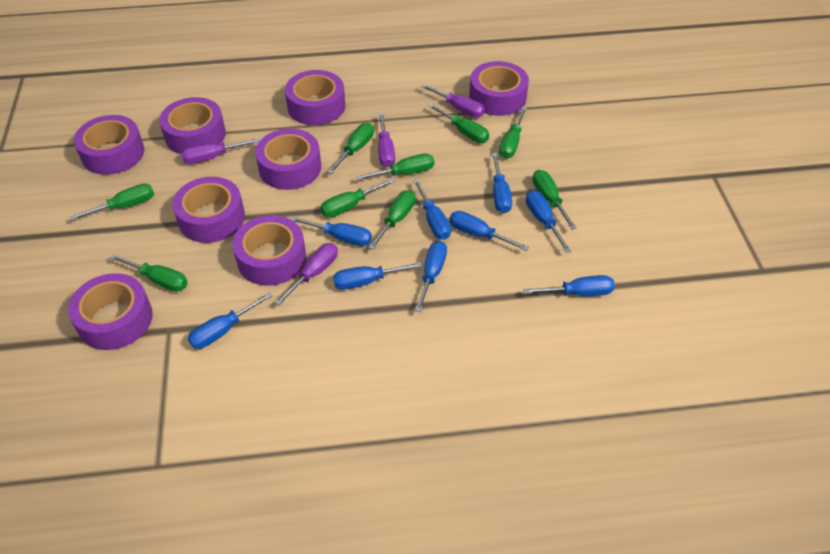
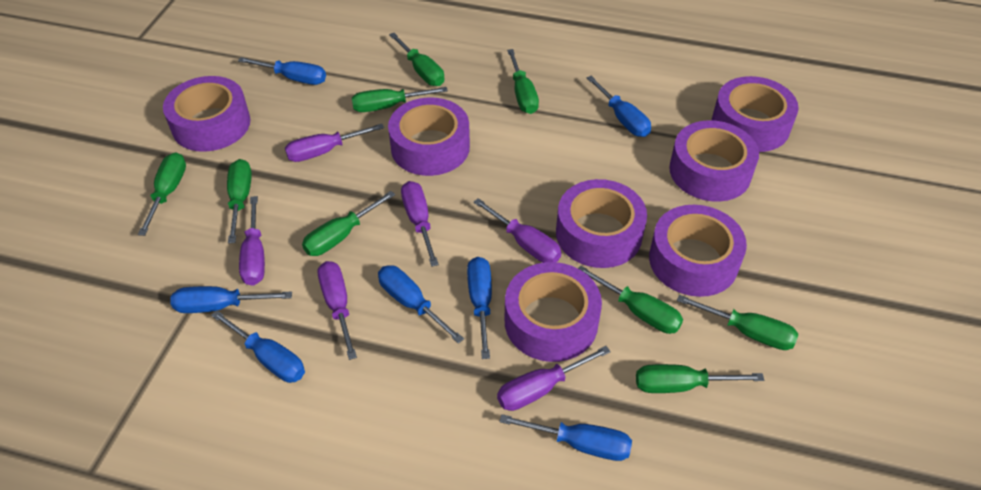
blue screwdriver: 9 -> 7
purple screwdriver: 4 -> 6
purple tape: 8 -> 7

